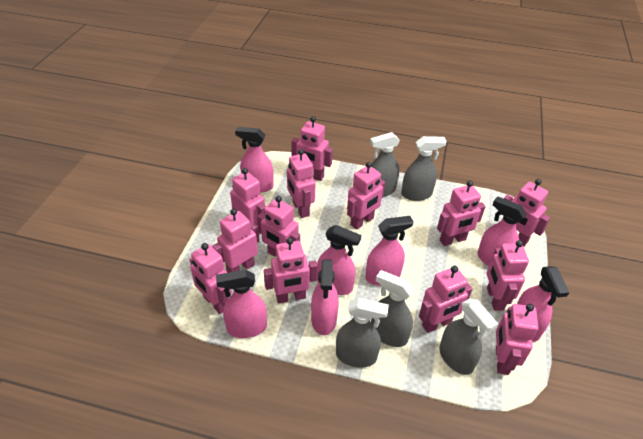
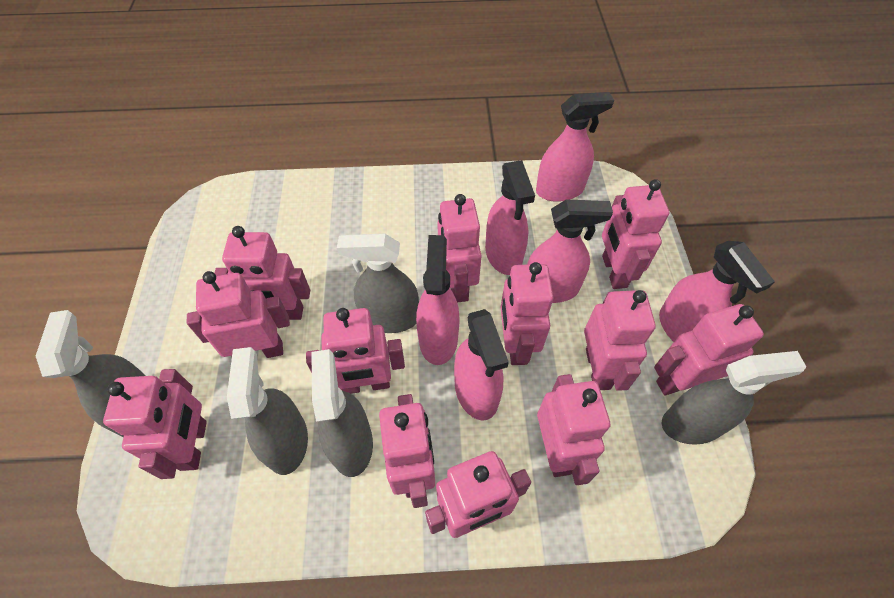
pink robot: 13 -> 12
pink spray bottle: 7 -> 6

